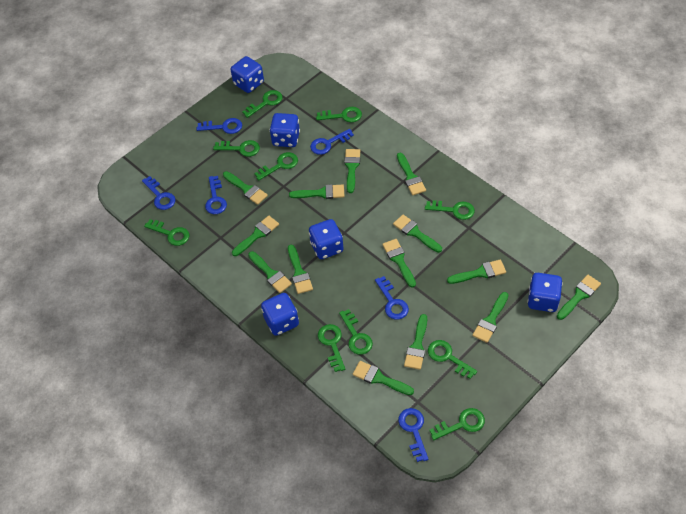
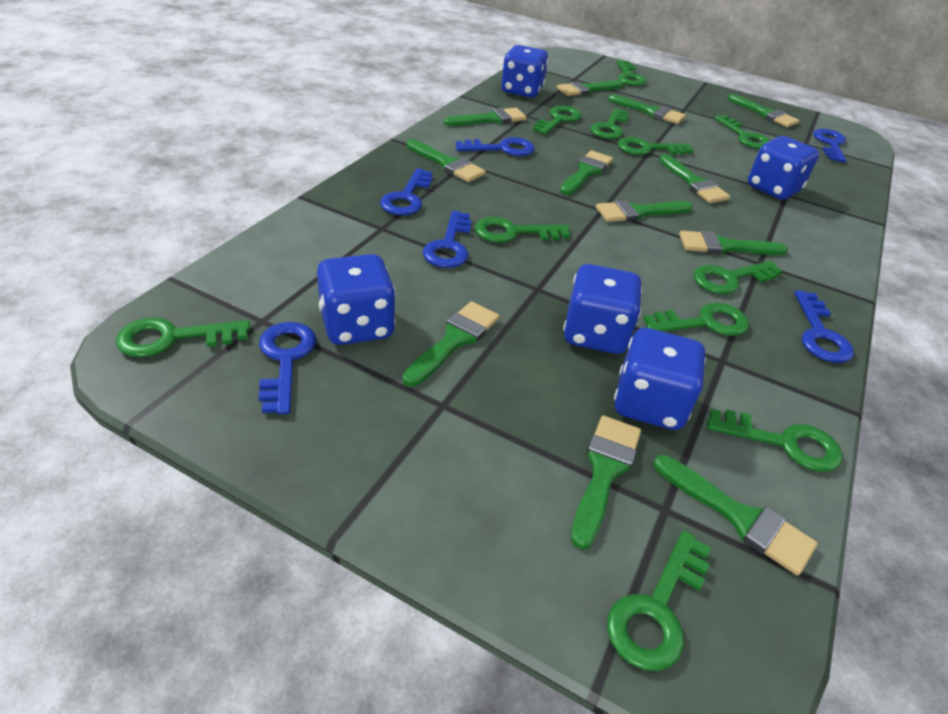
green brush: 14 -> 12
green key: 10 -> 11

